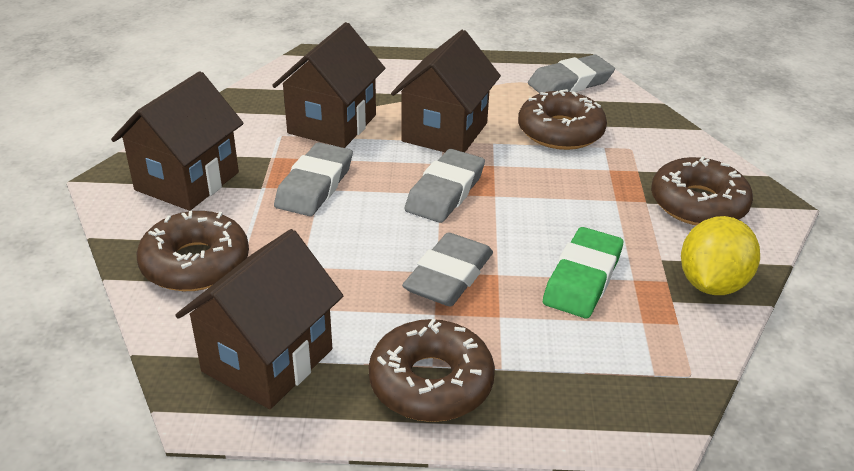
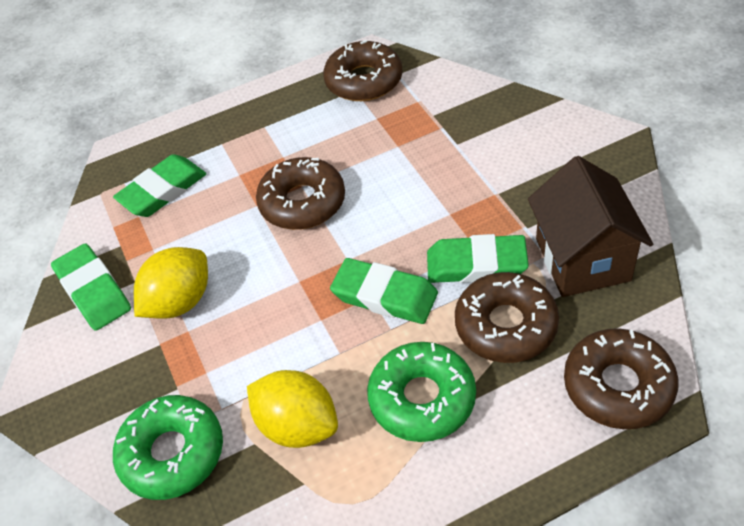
brown house: 4 -> 1
green donut: 0 -> 2
green eraser: 1 -> 4
grey eraser: 4 -> 0
yellow lemon: 1 -> 2

